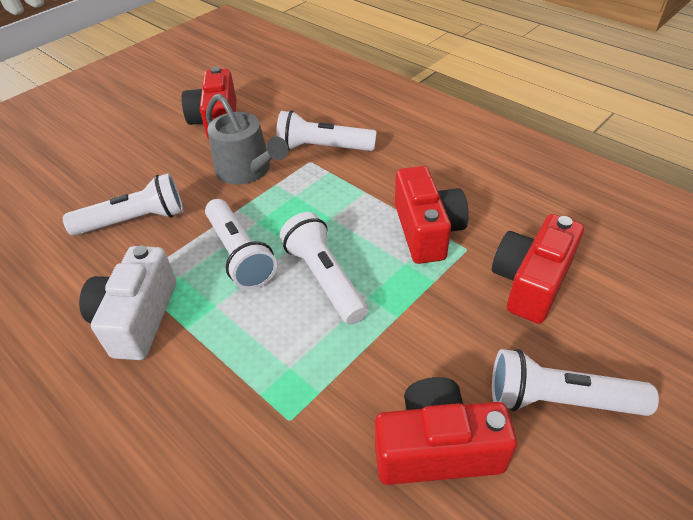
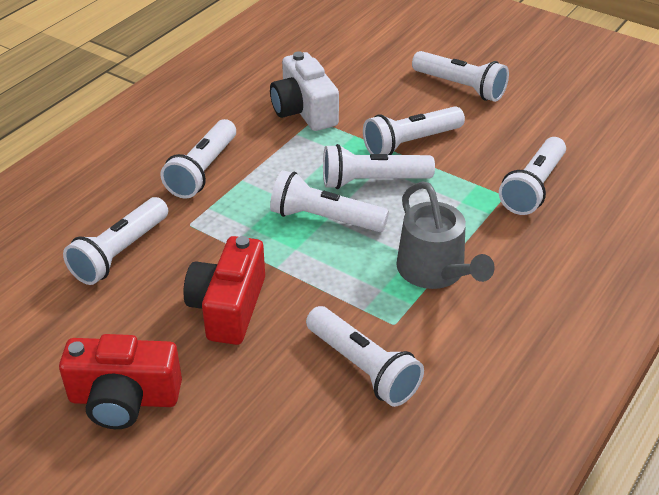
red camera: 4 -> 2
white flashlight: 5 -> 8

